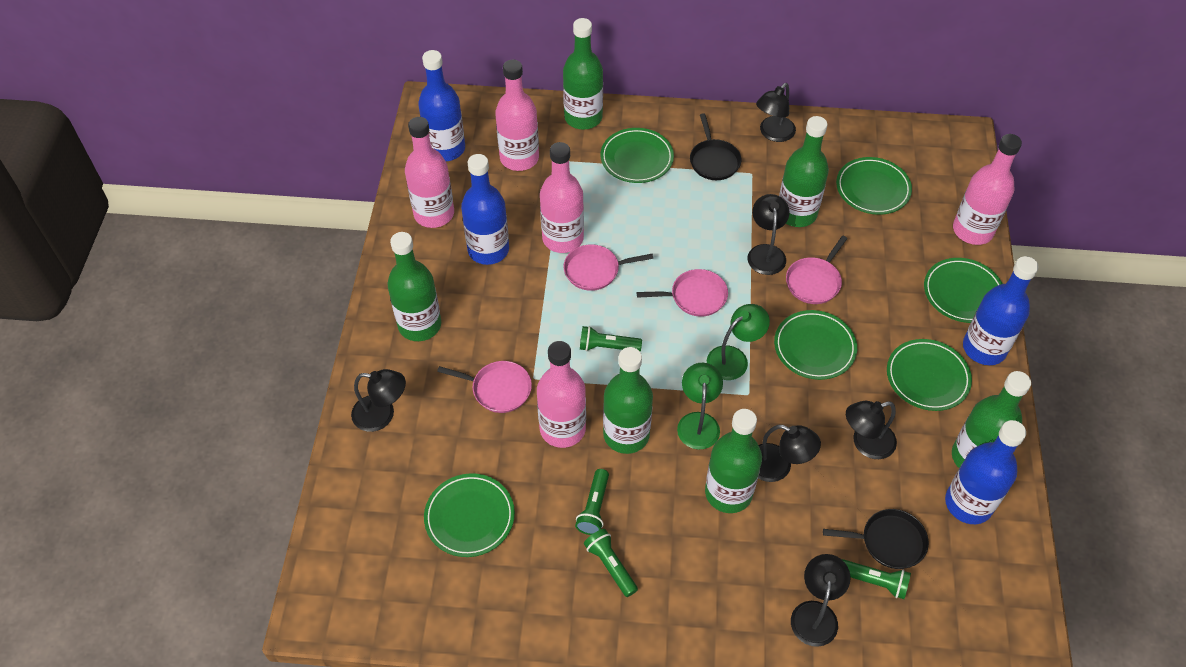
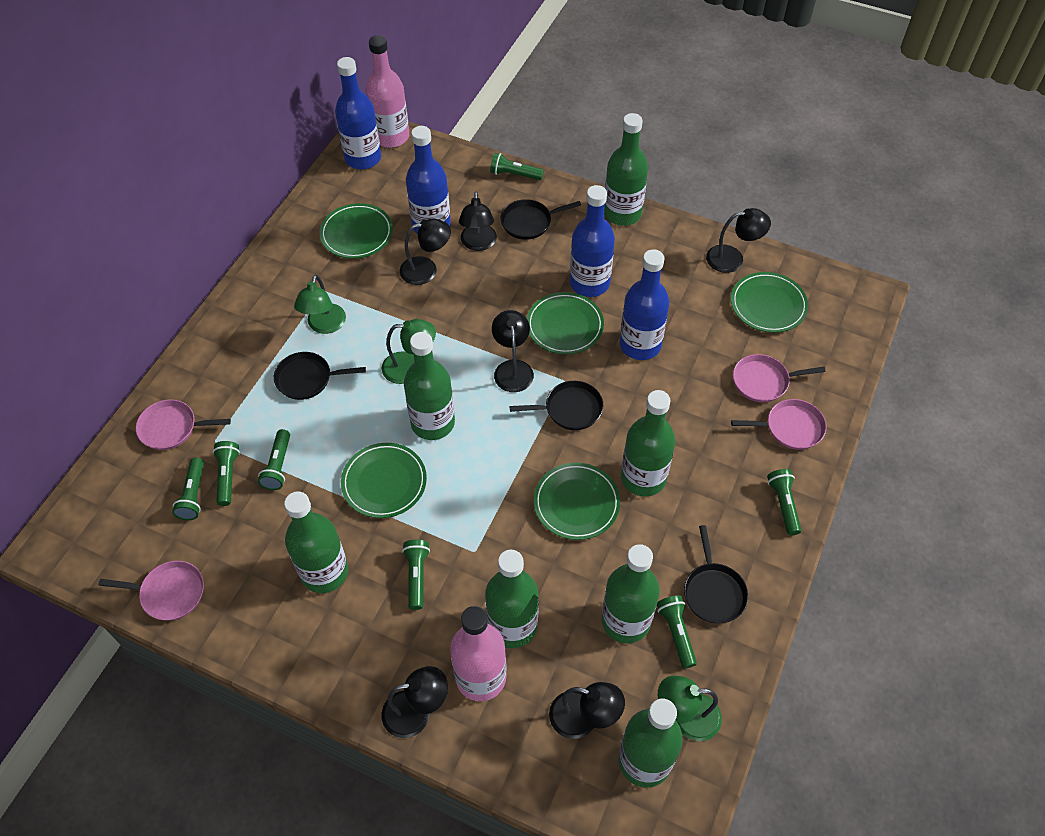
black pan: 2 -> 4
green bottle: 6 -> 7
green flashlight: 4 -> 7
green lamp: 2 -> 3
green plate: 6 -> 5
pink bottle: 5 -> 2

